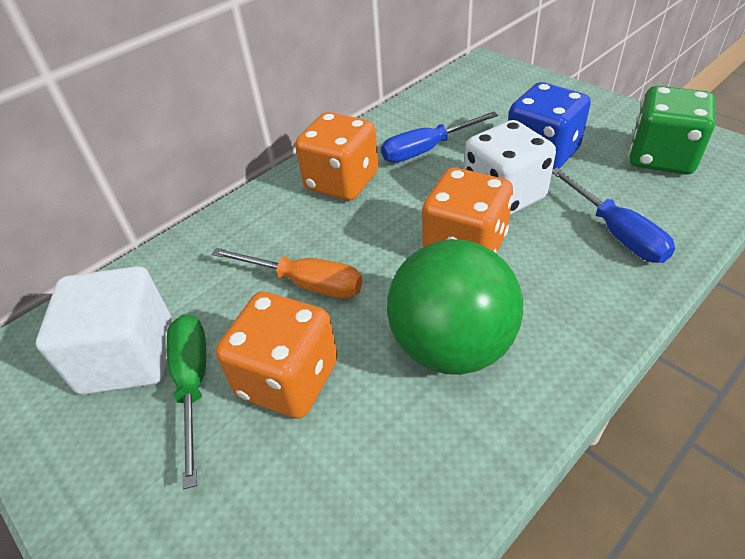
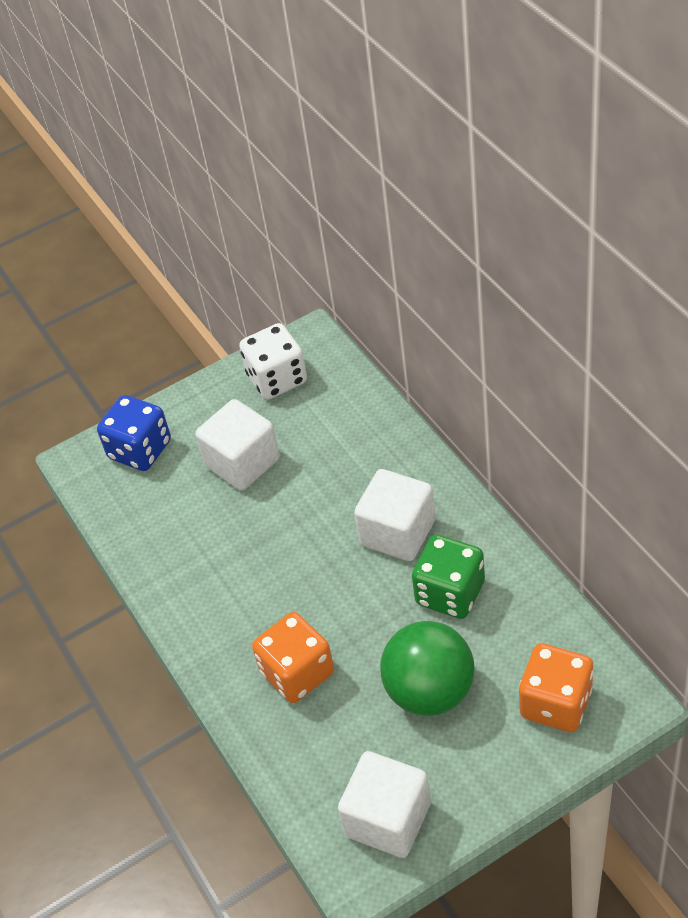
blue screwdriver: 2 -> 0
green screwdriver: 1 -> 0
orange dice: 3 -> 2
orange screwdriver: 1 -> 0
white cube: 1 -> 3

